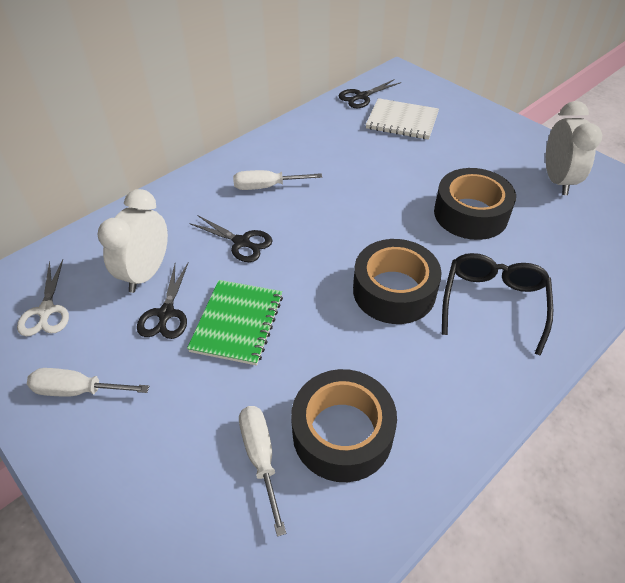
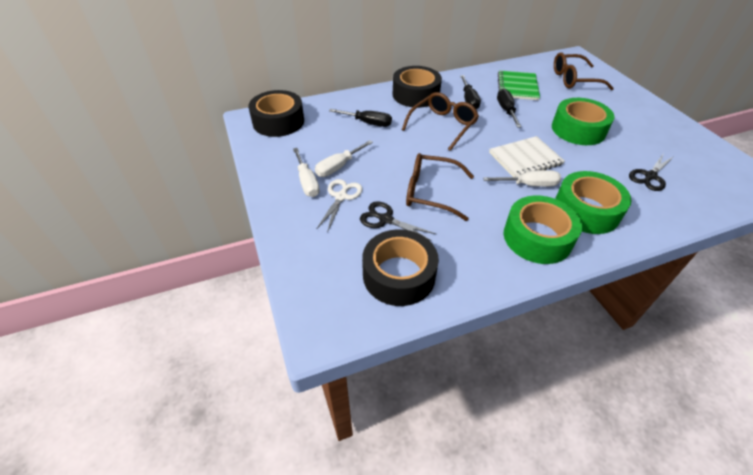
black glasses: 1 -> 0
black scissors: 3 -> 2
black screwdriver: 0 -> 3
brown glasses: 0 -> 3
green tape: 0 -> 3
white clock: 2 -> 0

